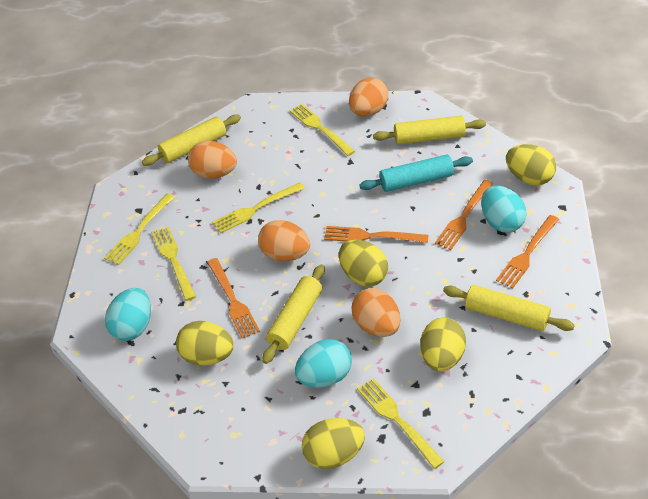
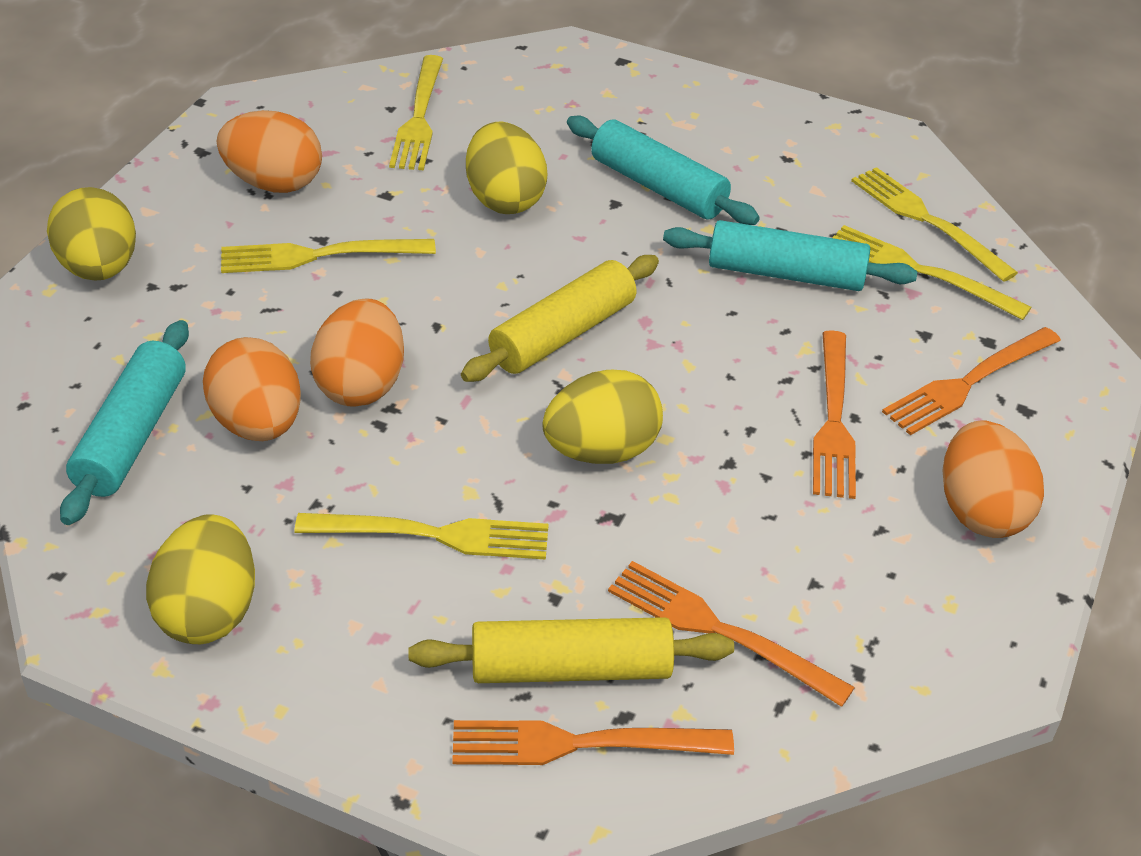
turquoise egg: 3 -> 0
turquoise rolling pin: 1 -> 3
yellow egg: 5 -> 4
yellow rolling pin: 4 -> 2

